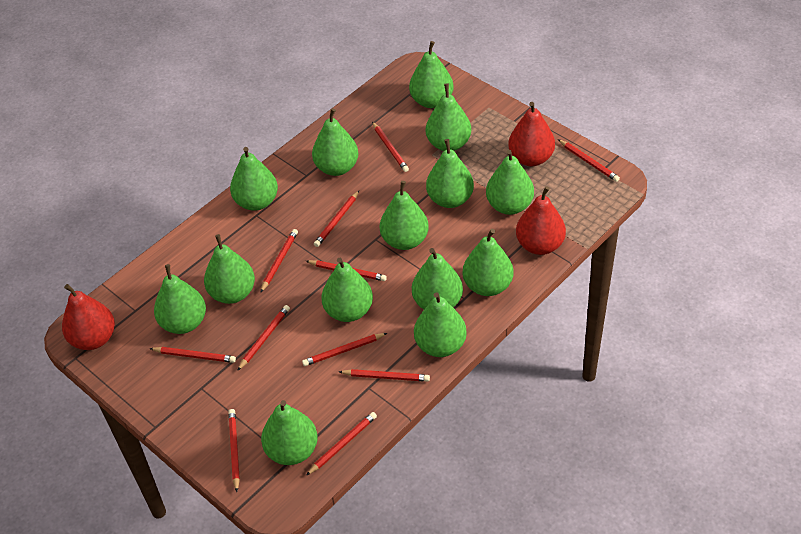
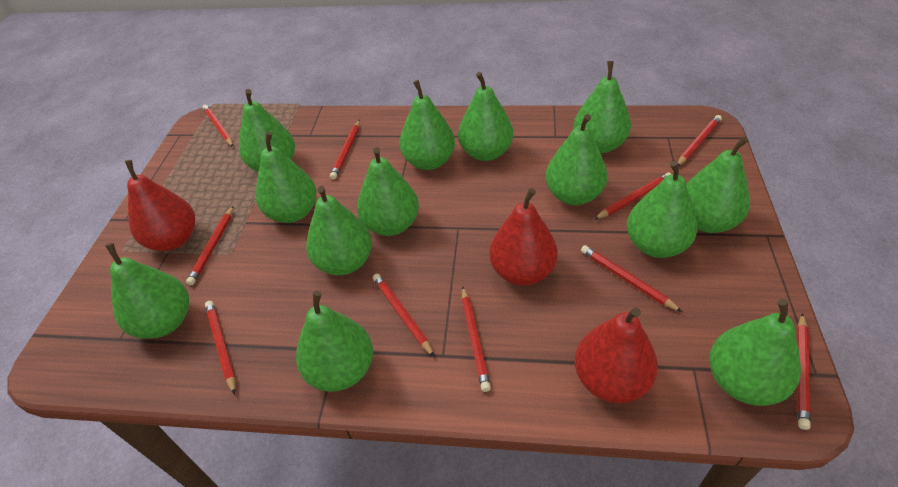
green pear: 14 -> 13
red pencil: 11 -> 10

